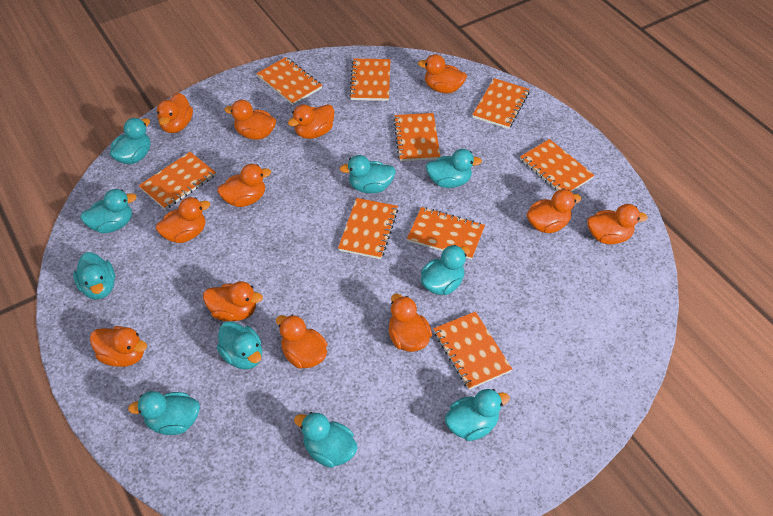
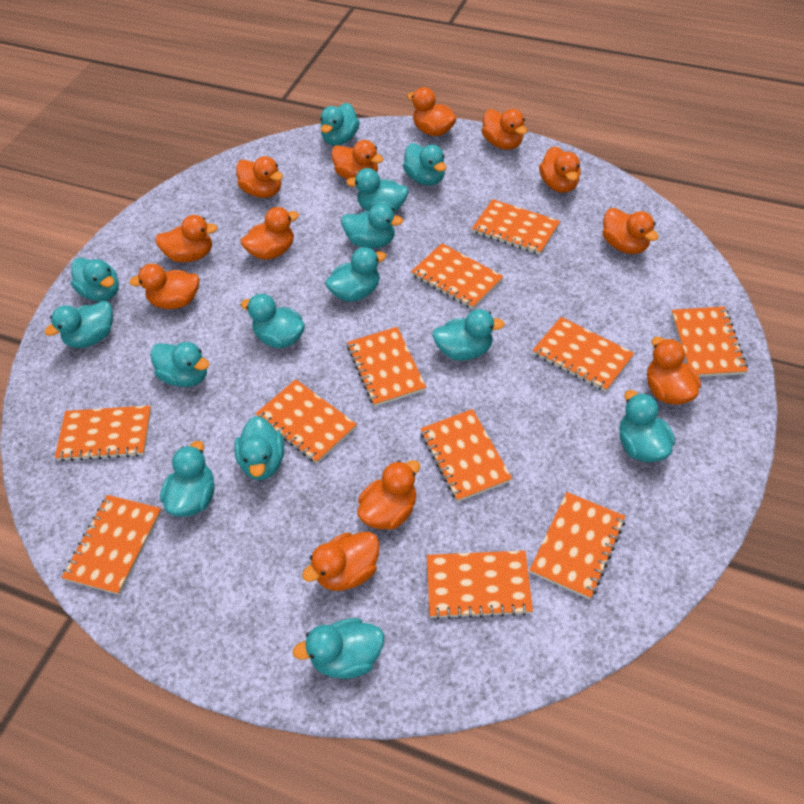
orange notebook: 9 -> 11
turquoise duck: 10 -> 14

